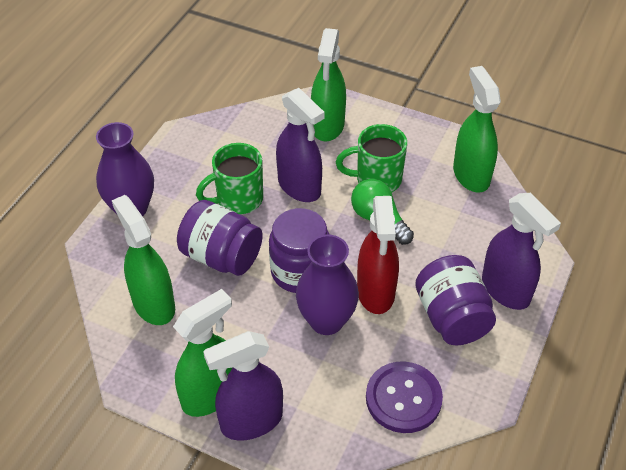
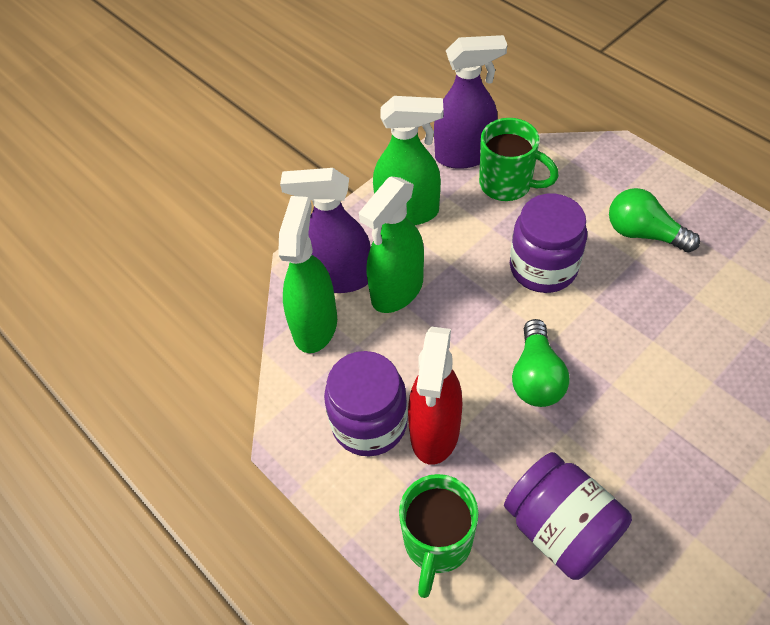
green light bulb: 1 -> 2
green spray bottle: 4 -> 3
purple button: 1 -> 0
purple spray bottle: 3 -> 2
purple vase: 2 -> 0

